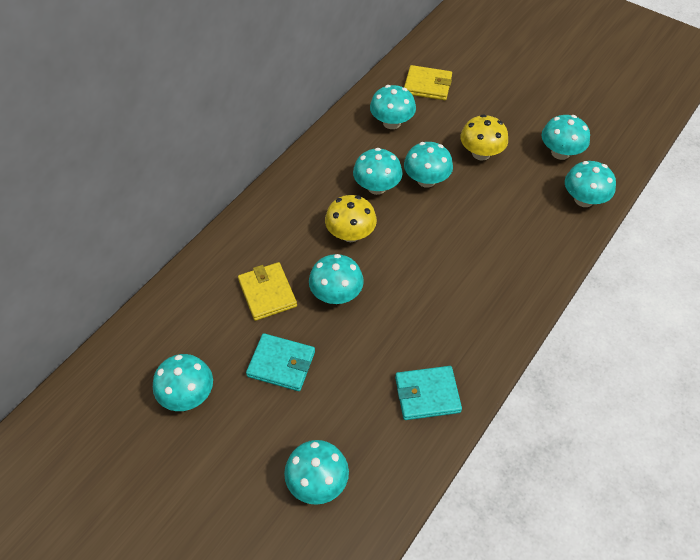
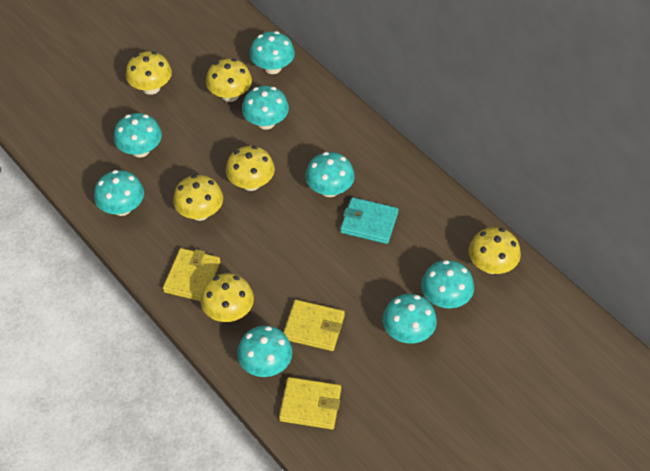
turquoise wallet: 2 -> 1
yellow mushroom: 2 -> 6
yellow wallet: 2 -> 3

